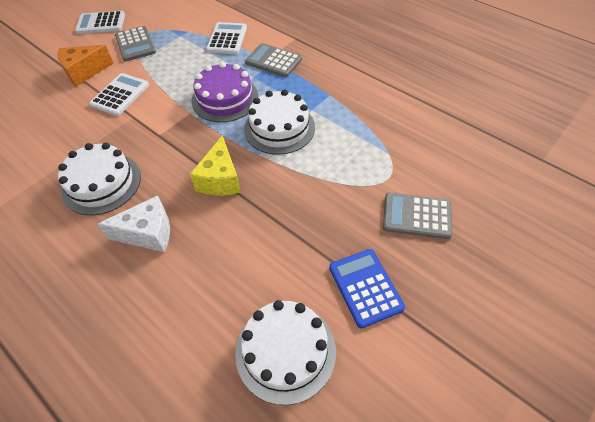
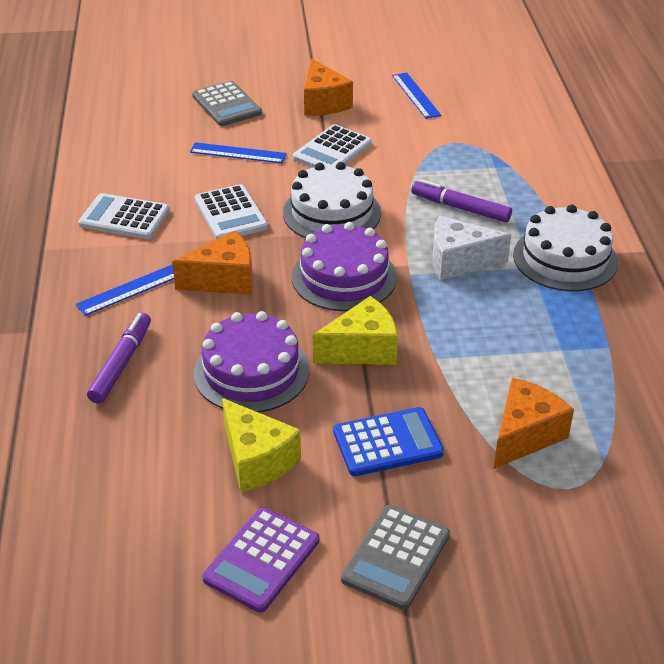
blue ruler: 0 -> 3
grey calculator: 3 -> 2
orange cheese: 1 -> 3
purple cake: 1 -> 2
purple calculator: 0 -> 1
purple marker: 0 -> 2
white cake: 3 -> 2
yellow cheese: 1 -> 2

